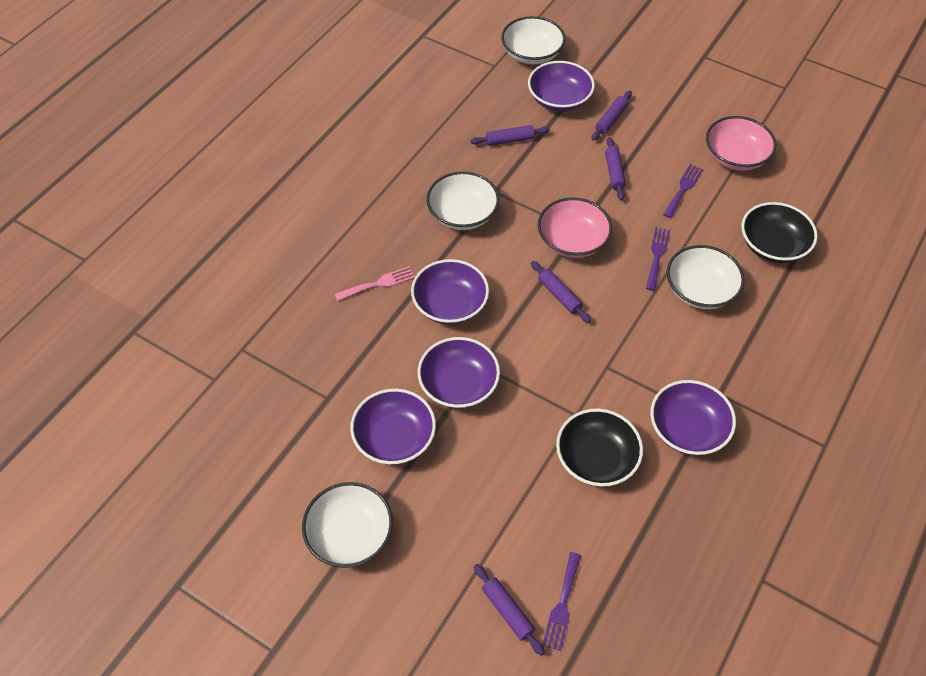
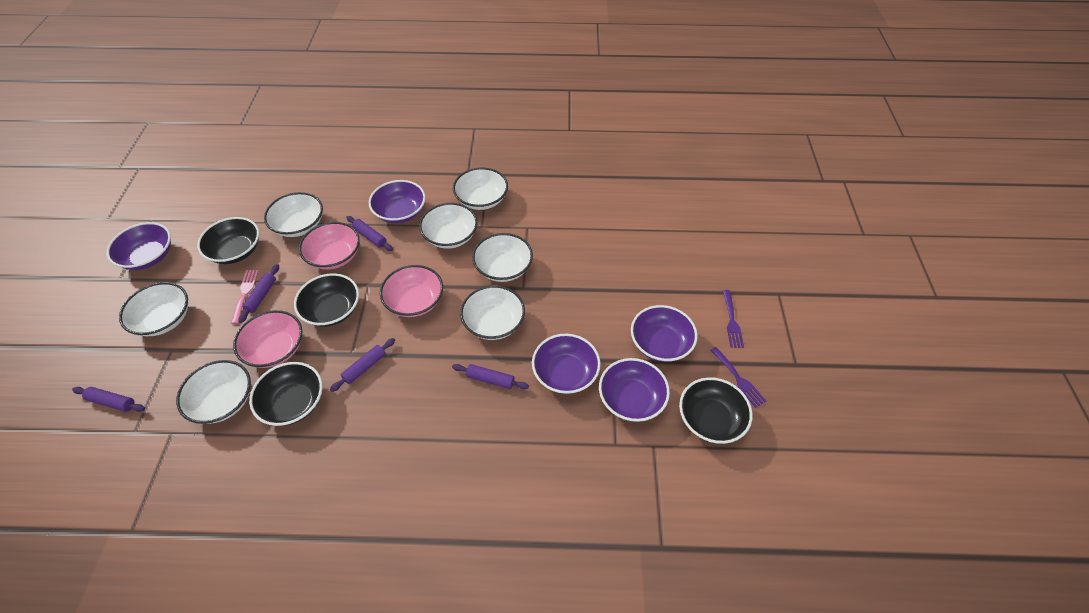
black bowl: 2 -> 4
pink bowl: 2 -> 3
purple fork: 3 -> 2
white bowl: 4 -> 7

